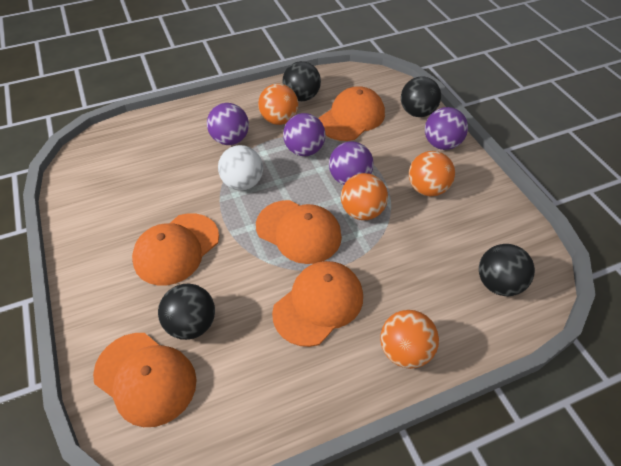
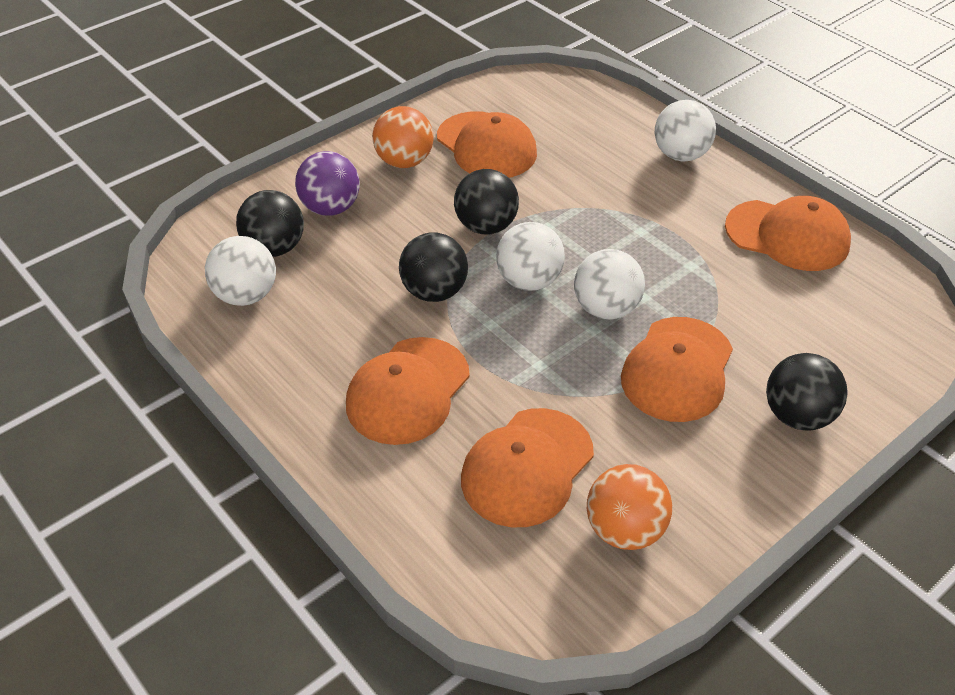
orange ball: 4 -> 2
purple ball: 4 -> 1
white ball: 1 -> 4

